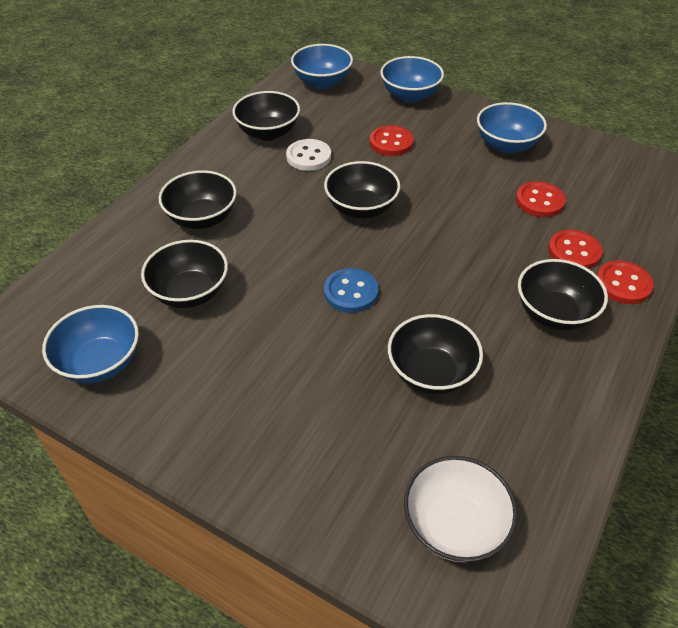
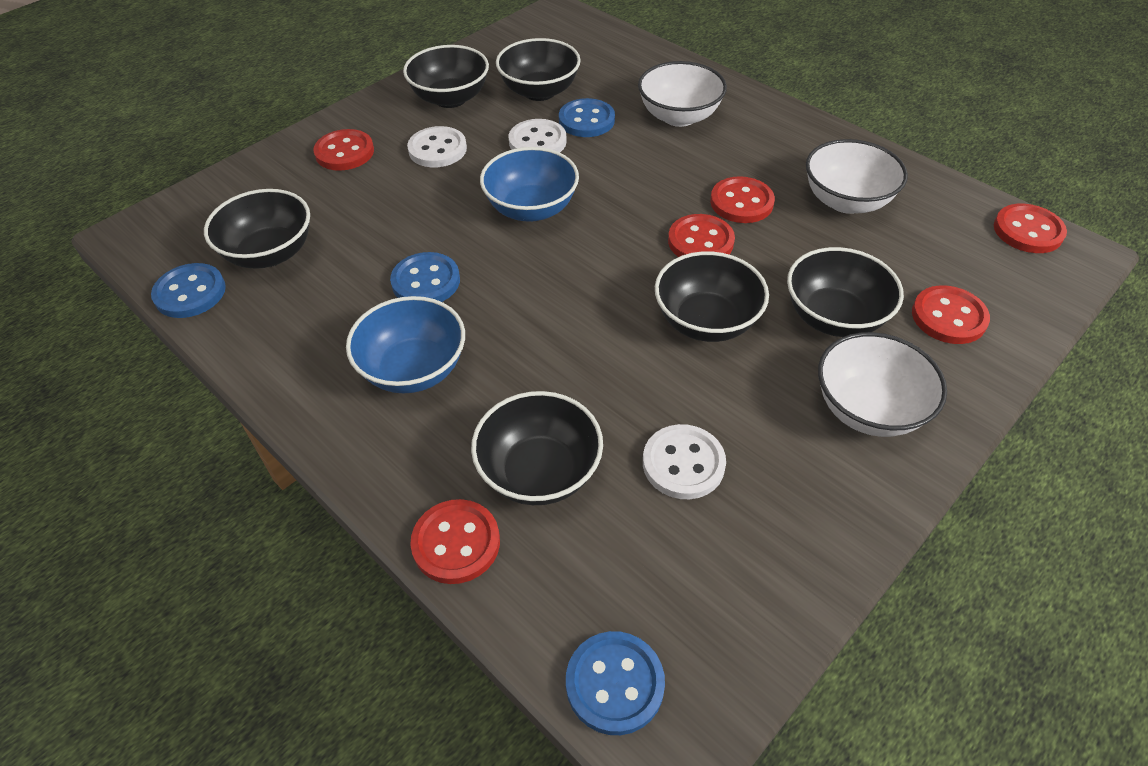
blue bowl: 4 -> 2
blue button: 1 -> 4
red button: 4 -> 6
white bowl: 1 -> 3
white button: 1 -> 3

